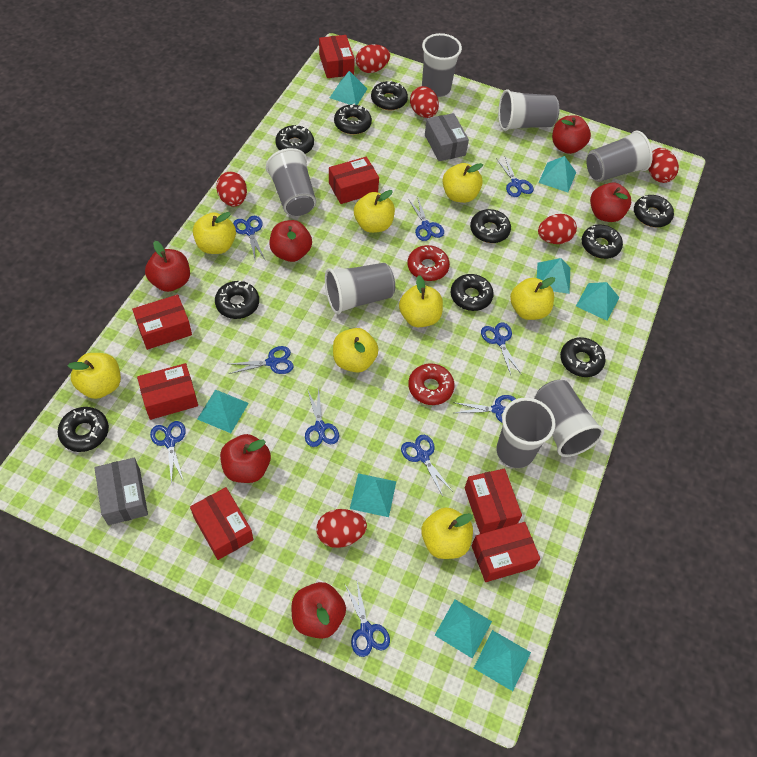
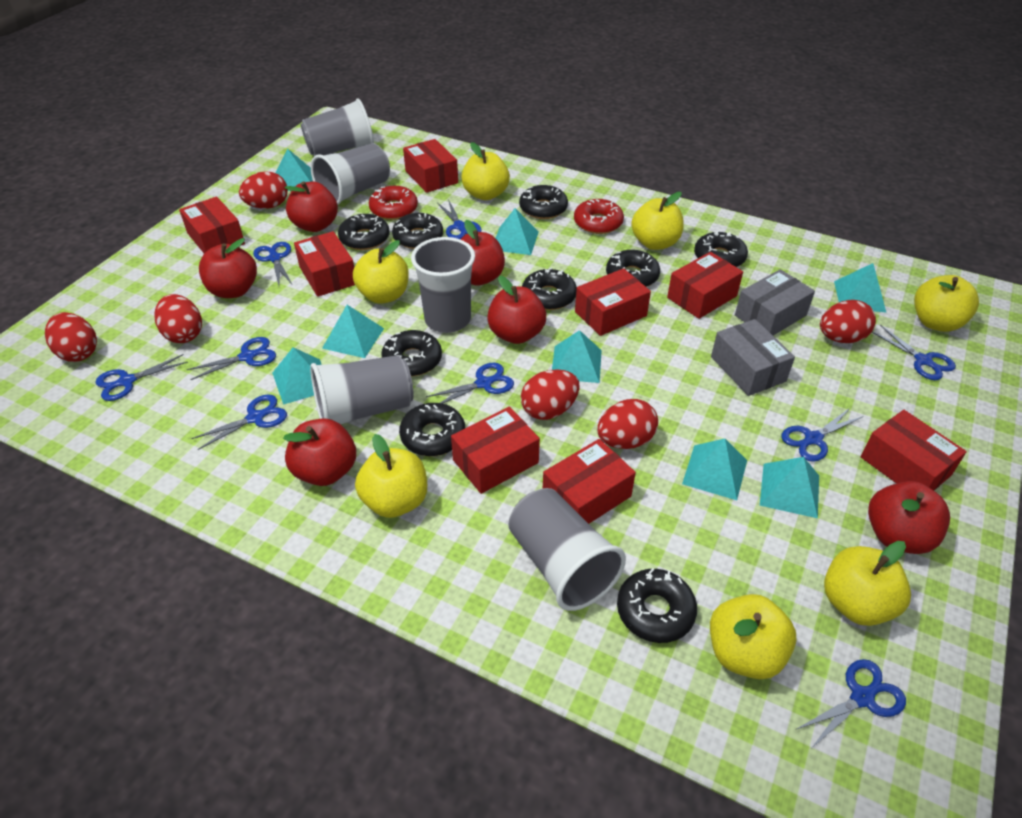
black donut: 10 -> 9
blue scissors: 10 -> 9
grey cup: 7 -> 5
red box: 7 -> 8
yellow apple: 8 -> 7

